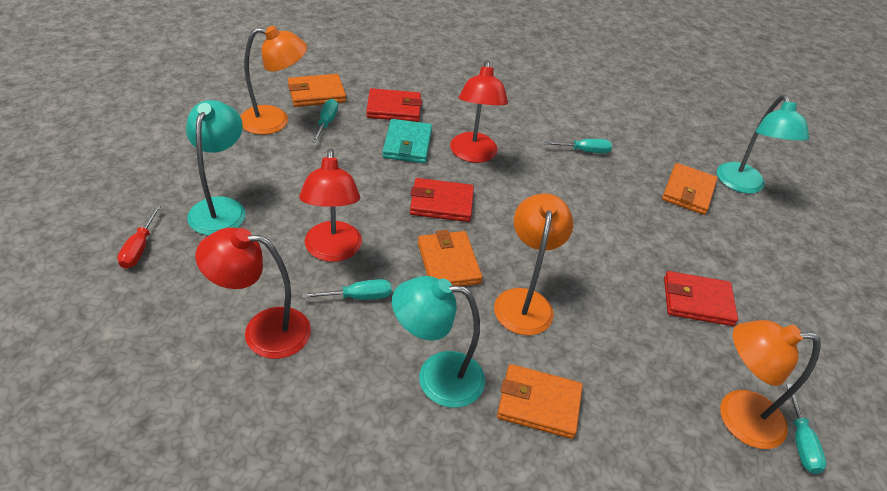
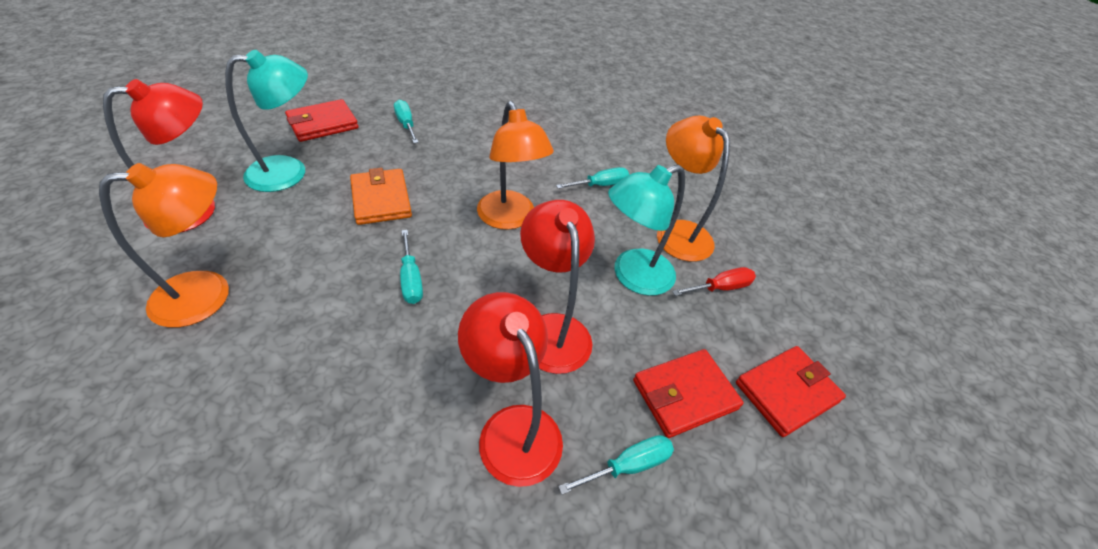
orange wallet: 4 -> 1
turquoise lamp: 3 -> 2
turquoise wallet: 1 -> 0

